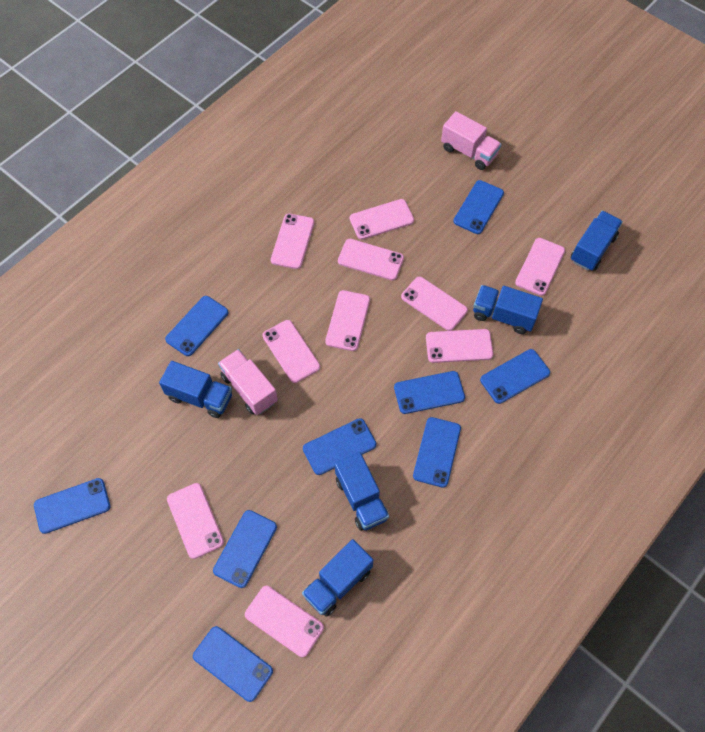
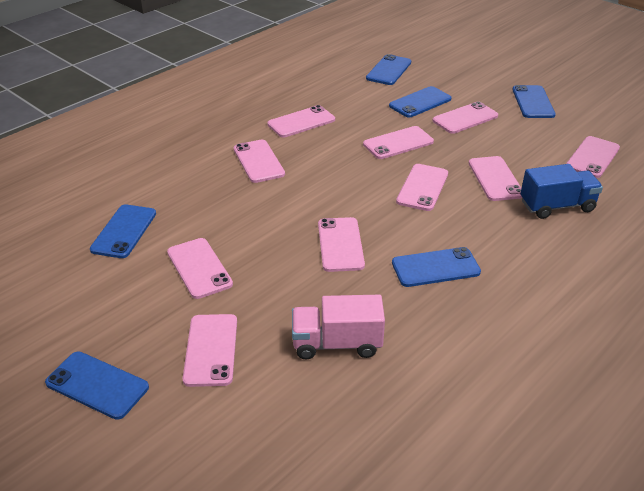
blue phone: 9 -> 6
blue truck: 5 -> 1
pink truck: 2 -> 1

